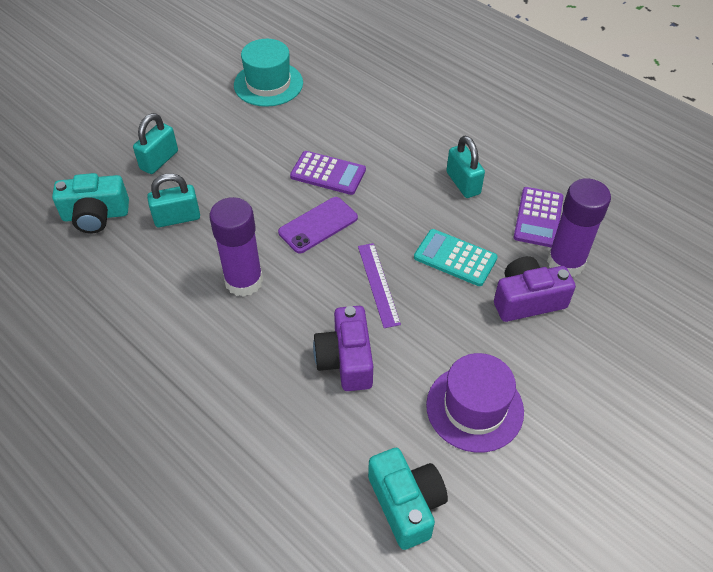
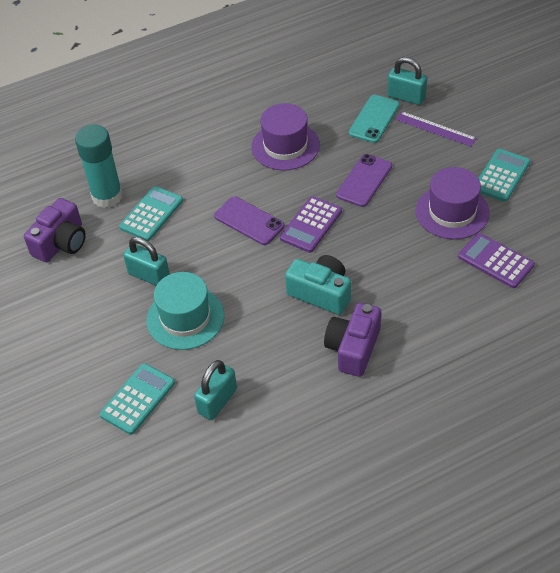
purple glue stick: 2 -> 0
purple hat: 1 -> 2
purple phone: 1 -> 2
turquoise calculator: 1 -> 3
turquoise camera: 2 -> 1
turquoise glue stick: 0 -> 1
turquoise phone: 0 -> 1

